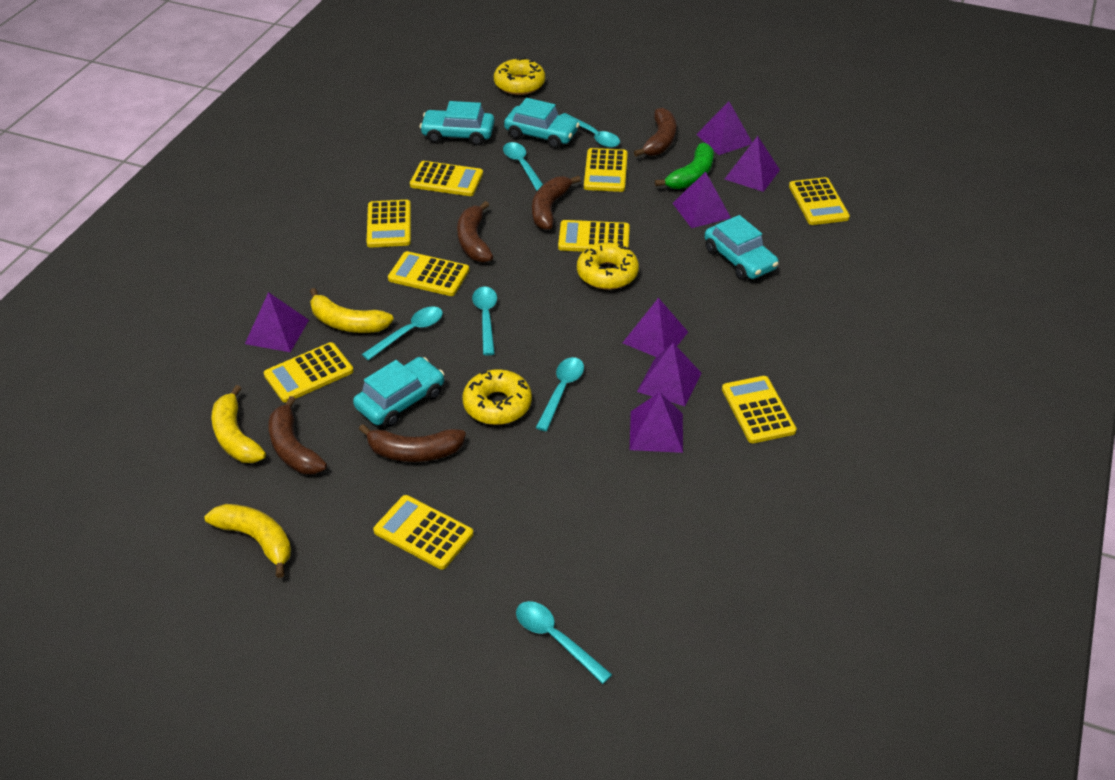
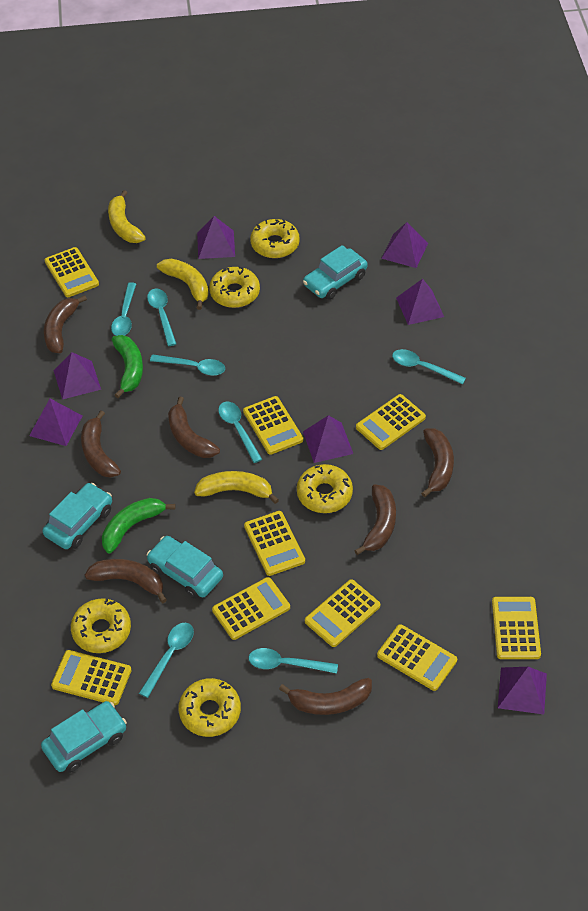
brown banana: 5 -> 7
green banana: 1 -> 2
turquoise spoon: 6 -> 7
yellow donut: 3 -> 5

